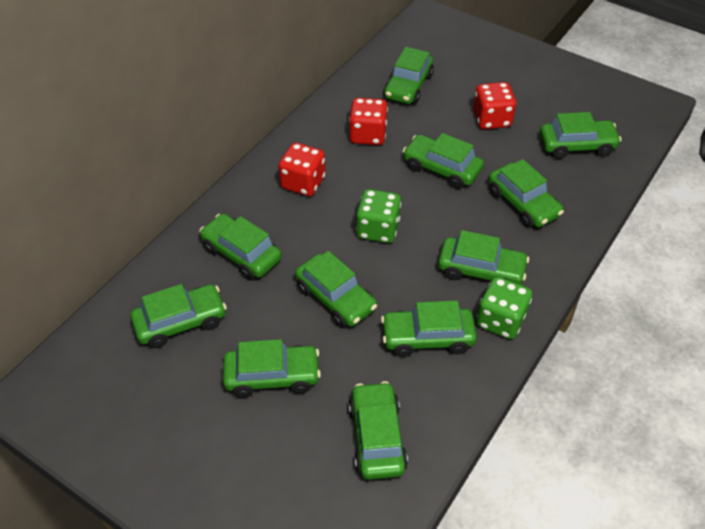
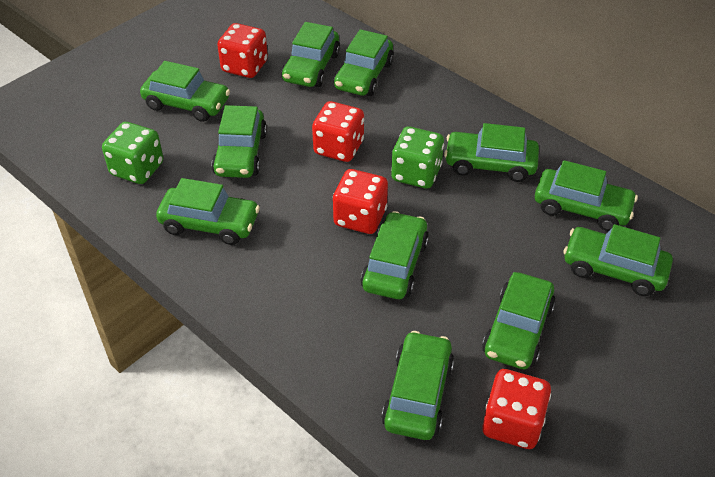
red dice: 3 -> 4

